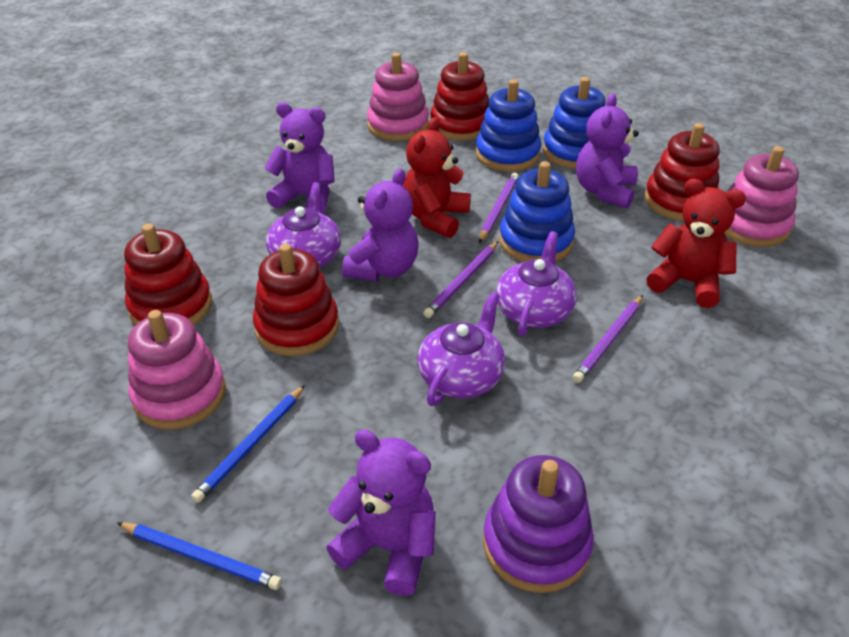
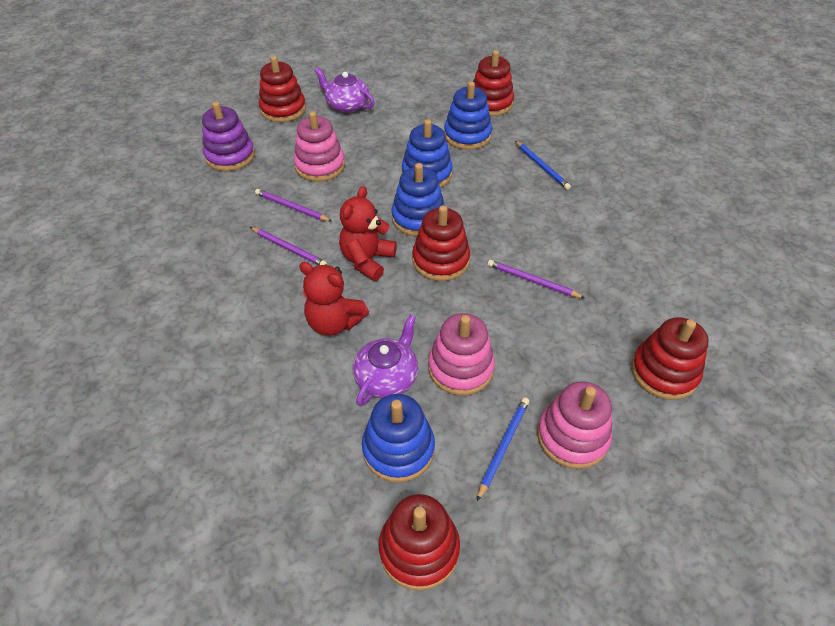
blue stacking toy: 3 -> 4
purple teapot: 3 -> 2
purple teddy bear: 4 -> 0
red stacking toy: 4 -> 5

